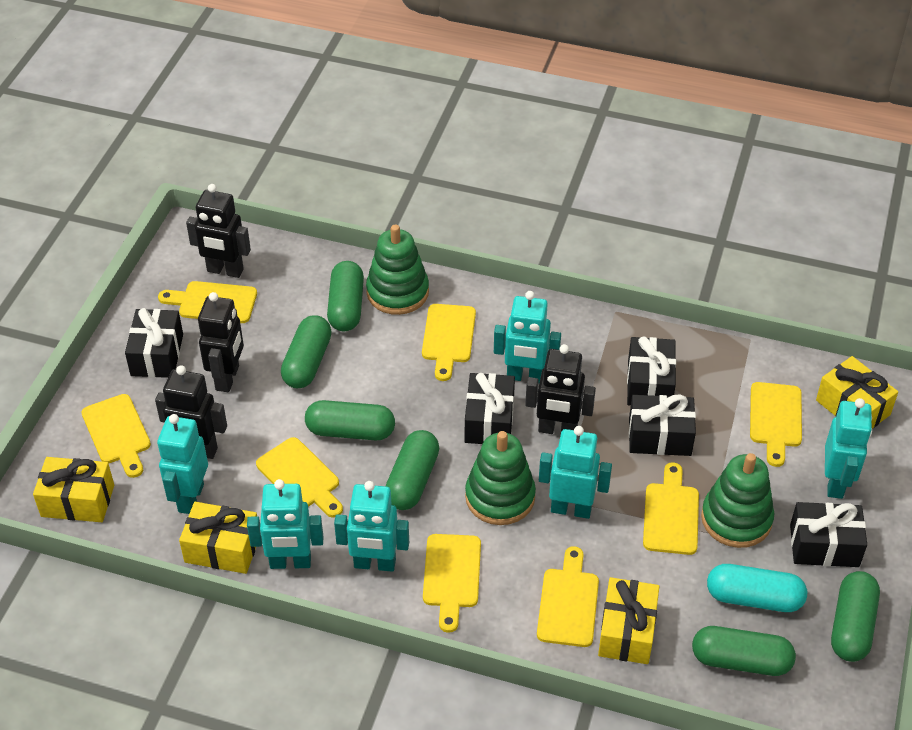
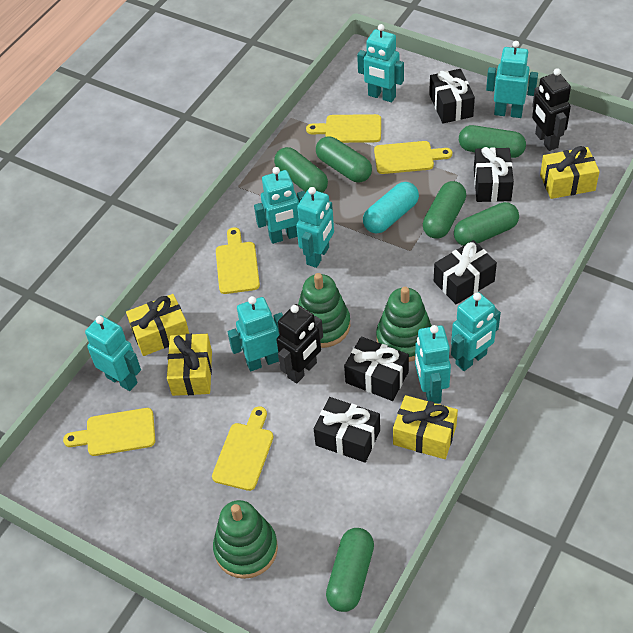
black robot: 4 -> 2
turquoise robot: 6 -> 8
yellow cutting board: 8 -> 5

